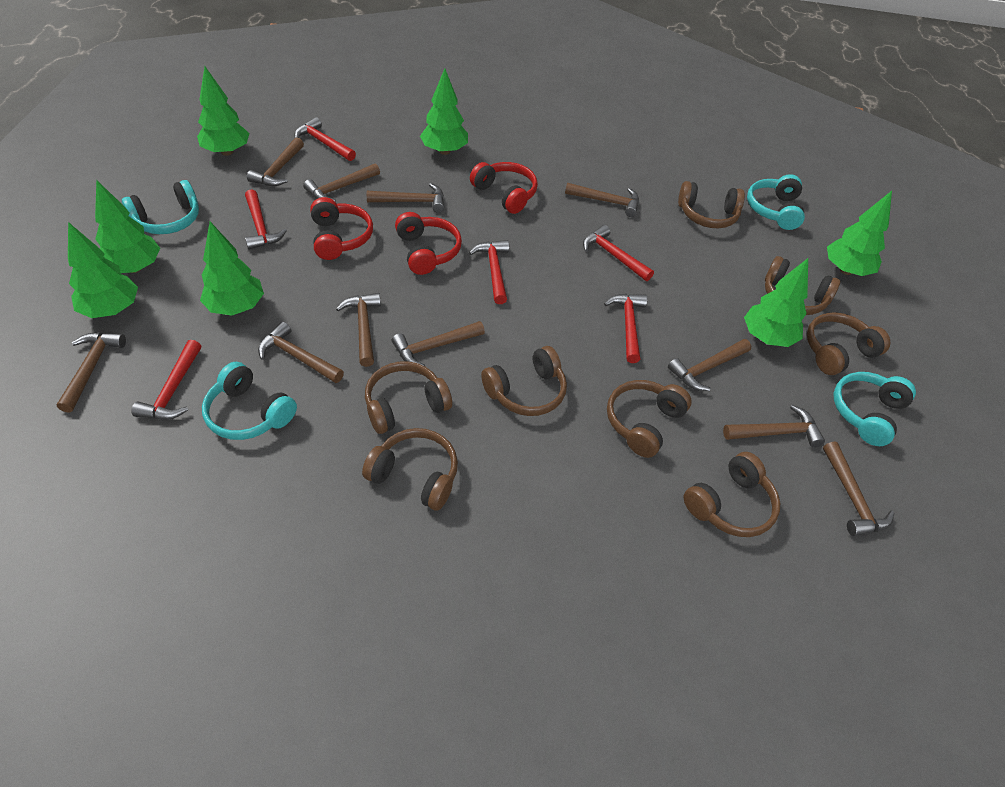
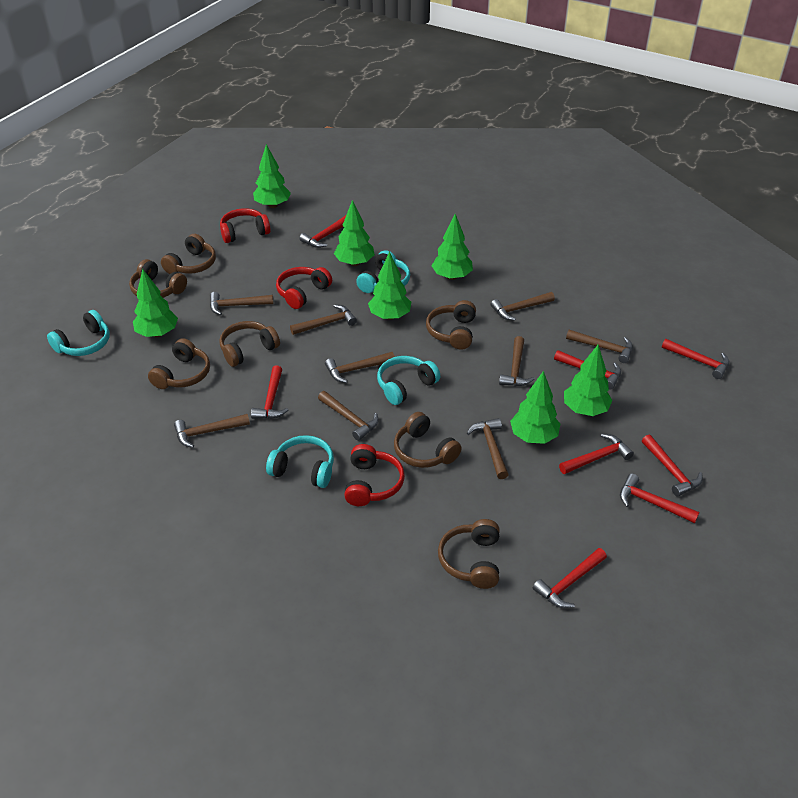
brown hammer: 11 -> 9
brown headphones: 8 -> 7
red hammer: 6 -> 8

